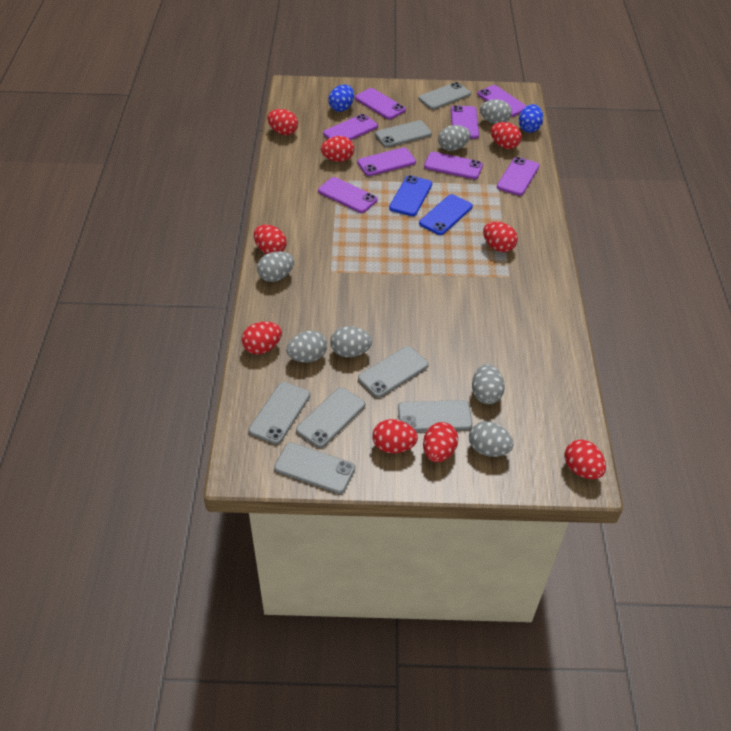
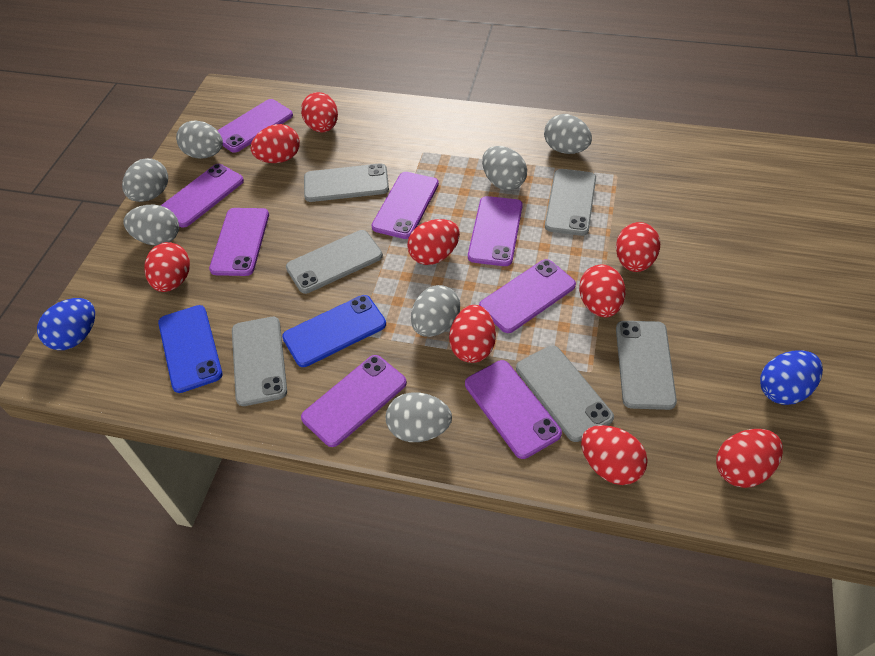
grey phone: 7 -> 6

